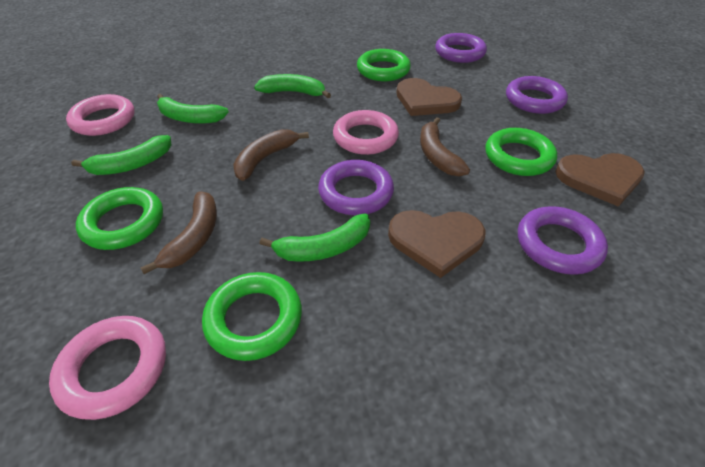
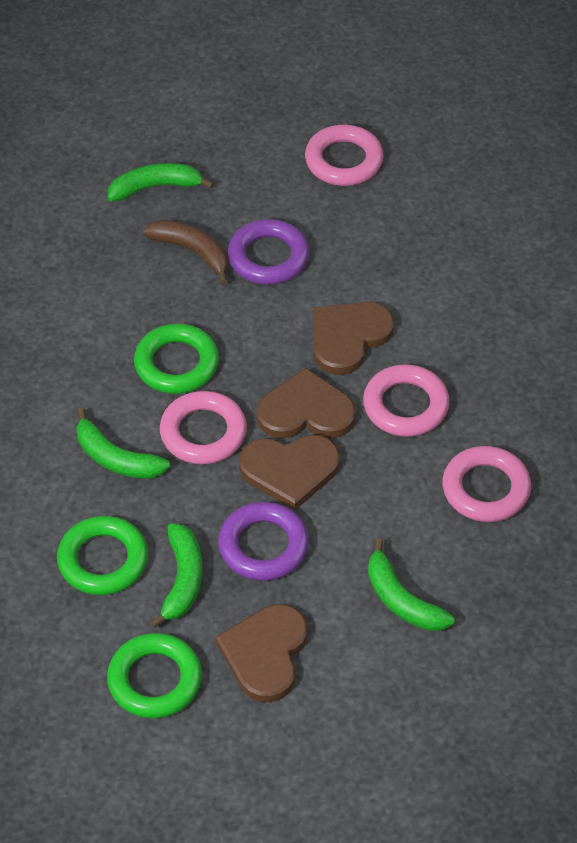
brown banana: 3 -> 1
brown heart: 3 -> 4
green ring: 4 -> 3
pink ring: 3 -> 4
purple ring: 4 -> 2

